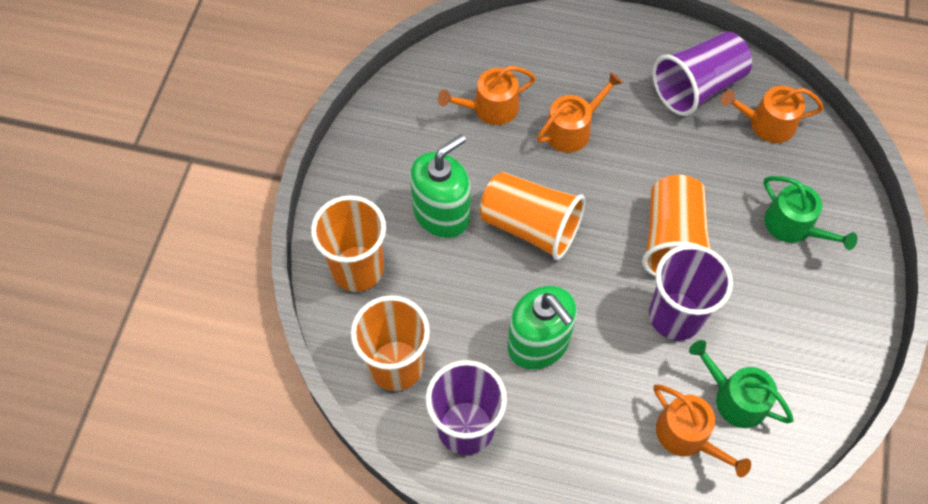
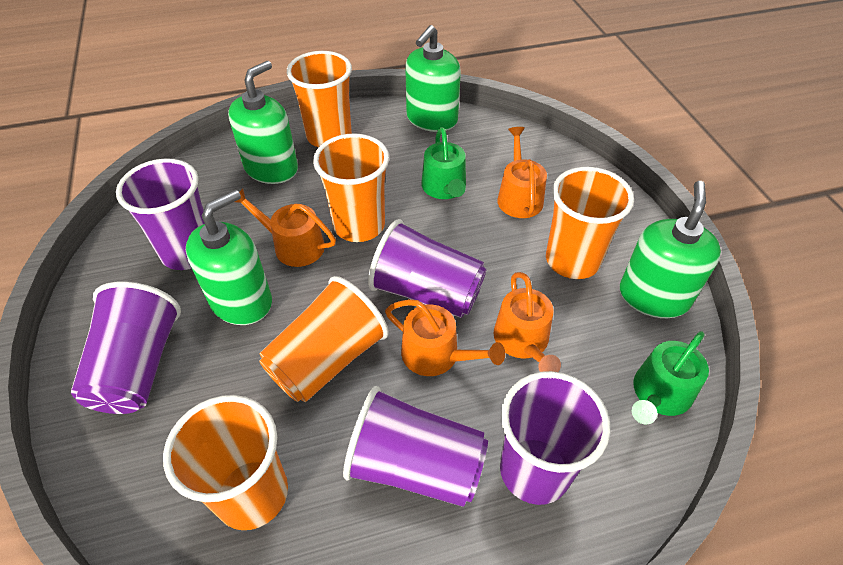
green soap dispenser: 2 -> 4
orange cup: 4 -> 5
purple cup: 3 -> 5

